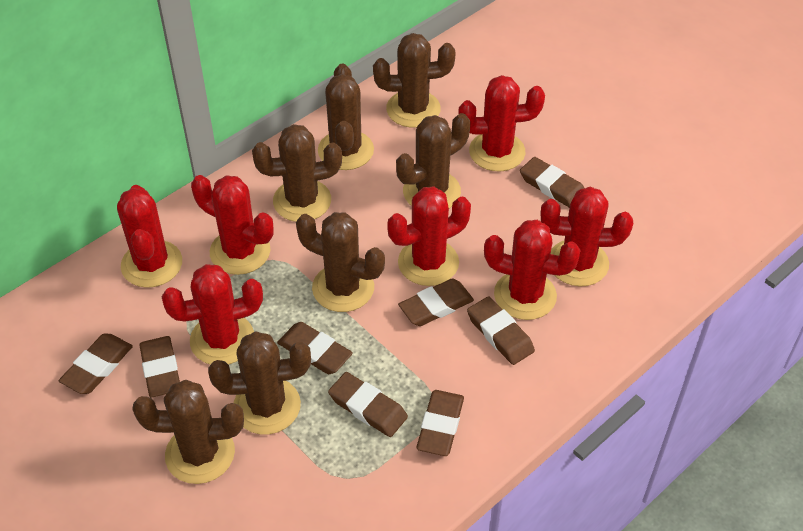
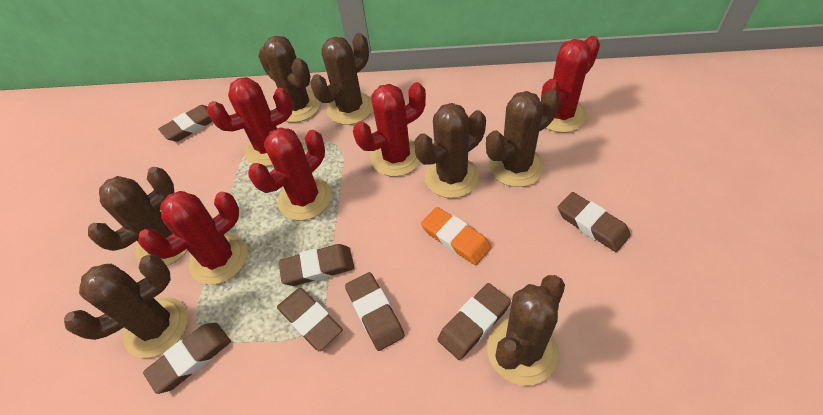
brown eraser: 8 -> 7
orange eraser: 0 -> 1
red cactus: 7 -> 5

